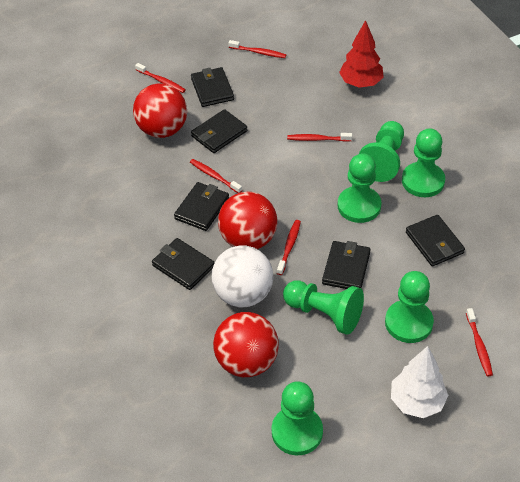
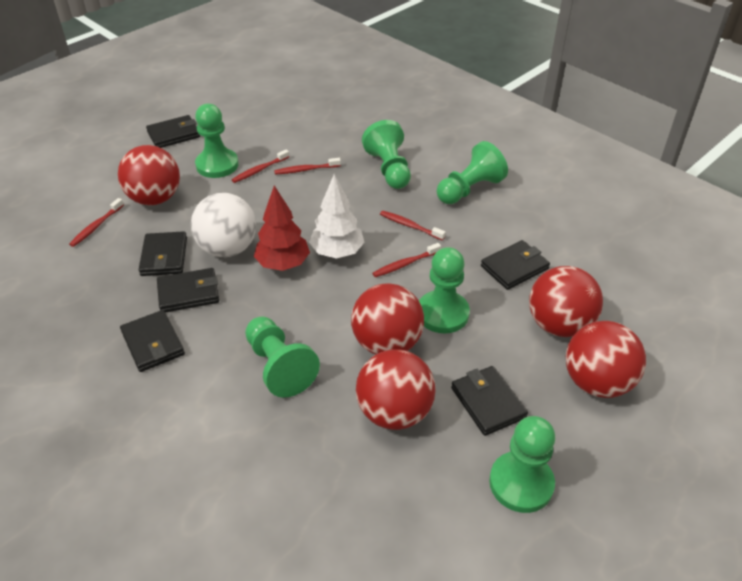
red ball: 3 -> 5
red toothbrush: 6 -> 5

